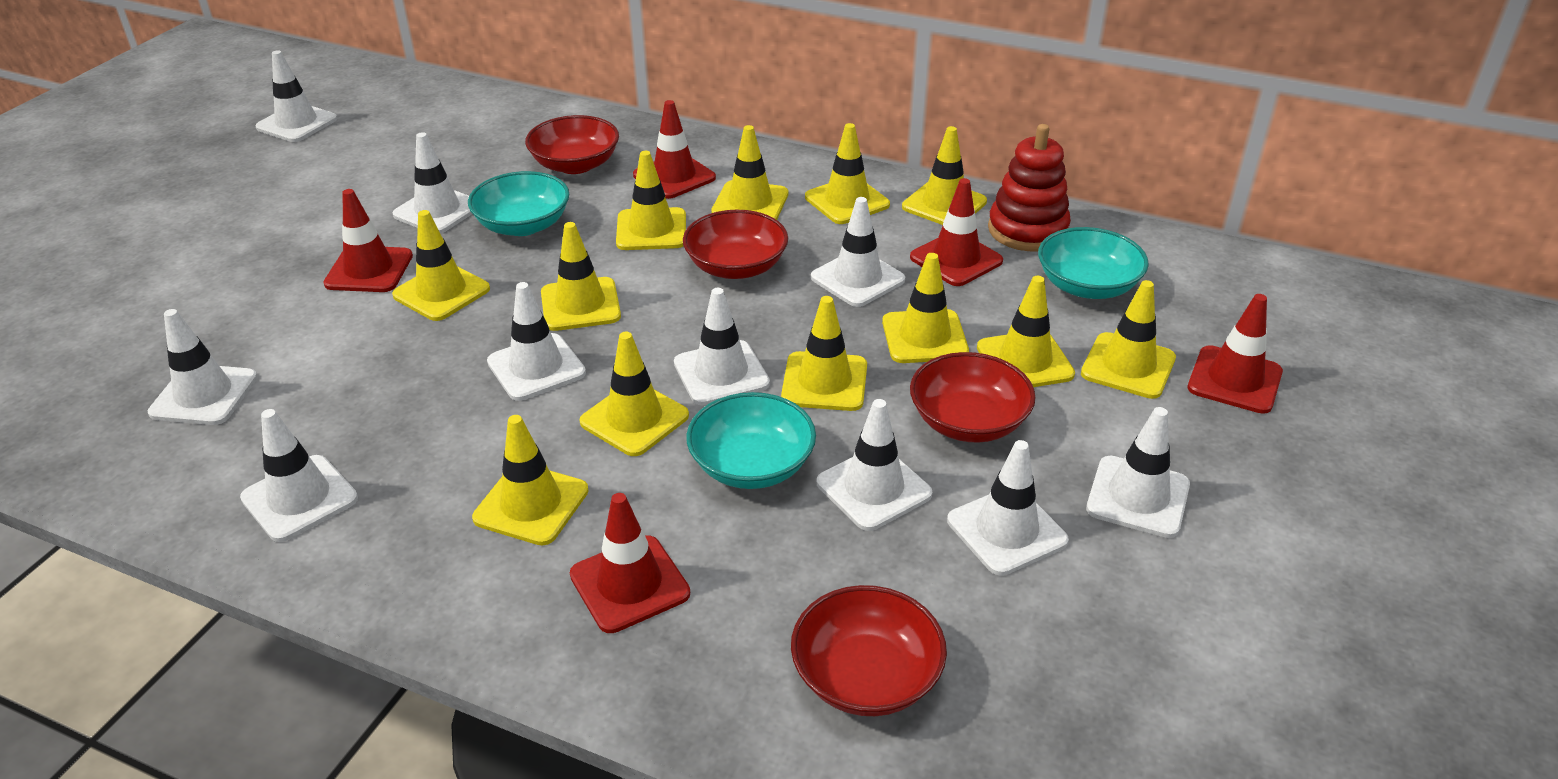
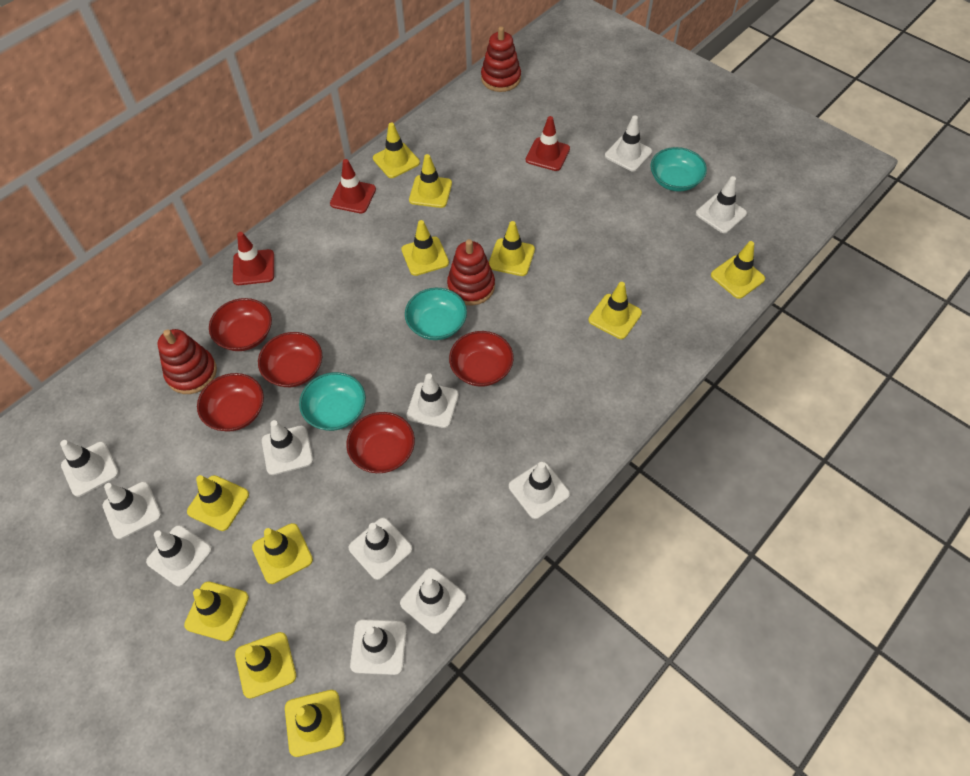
red bowl: 4 -> 5
red stacking toy: 1 -> 3
red traffic cone: 5 -> 3
white traffic cone: 10 -> 11
yellow traffic cone: 12 -> 11

